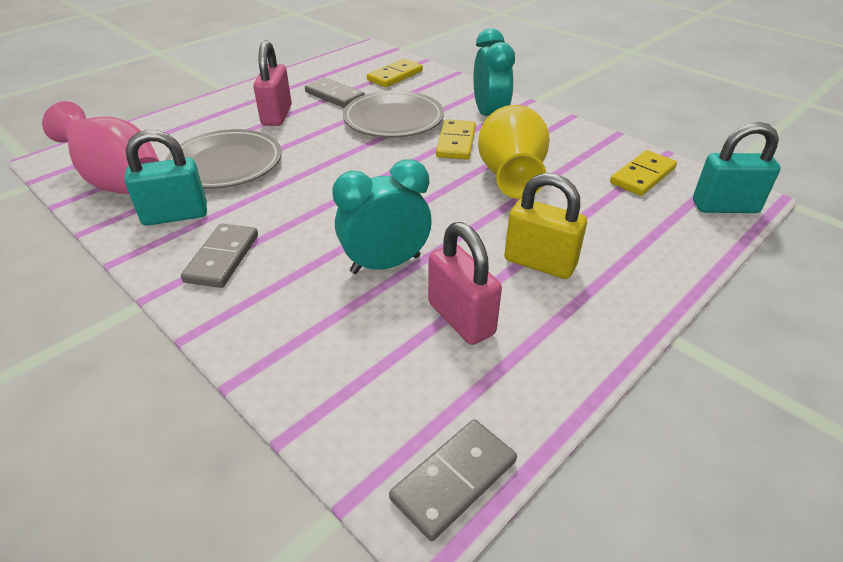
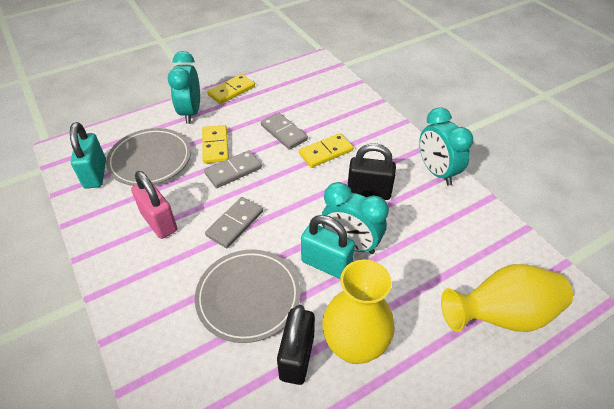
black padlock: 0 -> 2
pink padlock: 2 -> 1
pink vase: 1 -> 0
turquoise clock: 2 -> 3
yellow padlock: 1 -> 0
yellow vase: 1 -> 2

